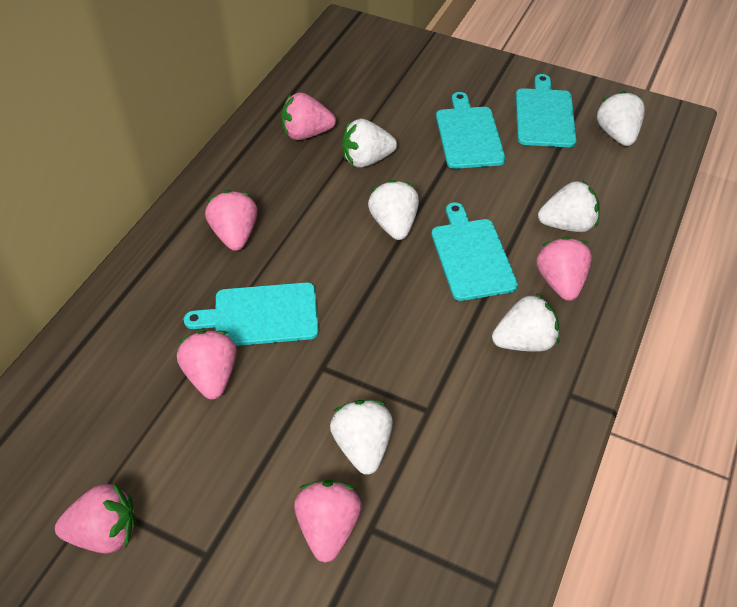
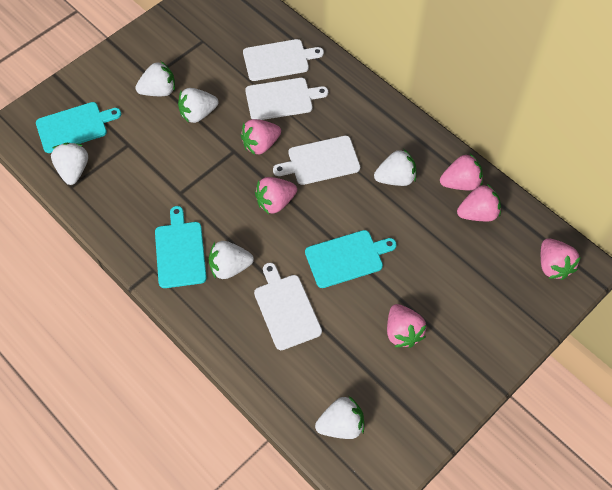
turquoise cutting board: 4 -> 3
white cutting board: 0 -> 4

